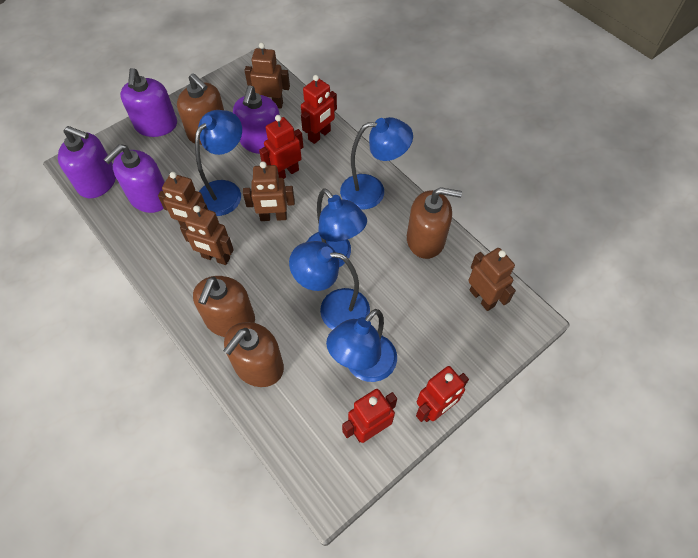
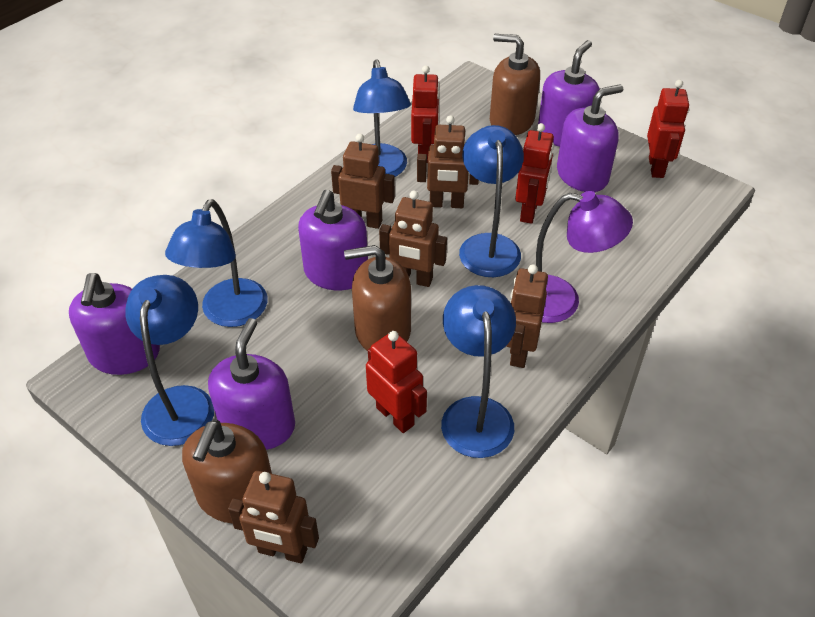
brown soap dispenser: 4 -> 3
purple lamp: 0 -> 1
purple soap dispenser: 4 -> 5

